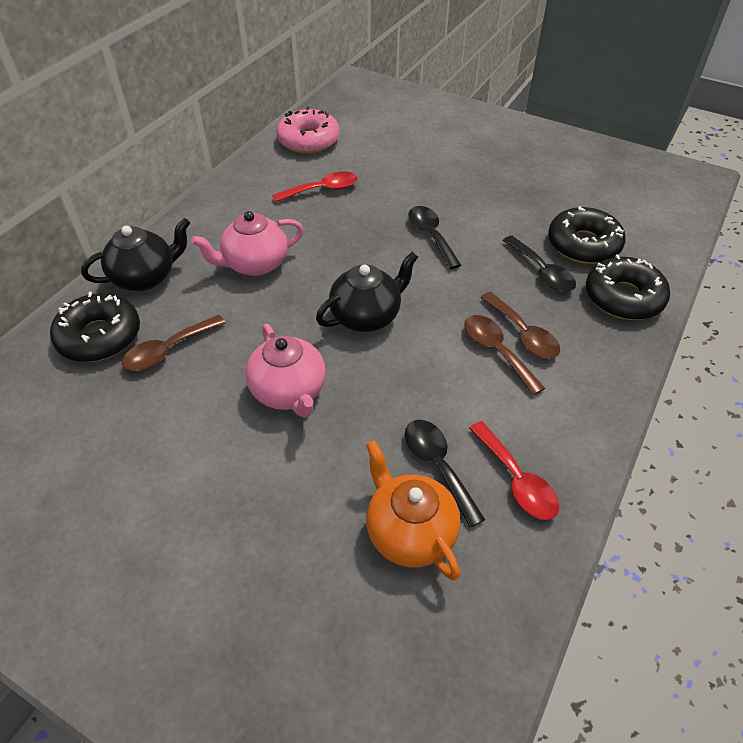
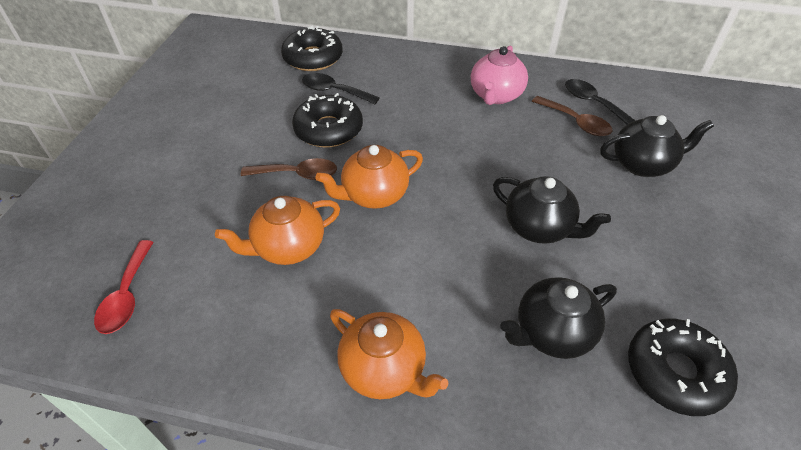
black spoon: 3 -> 2
black teapot: 2 -> 3
brown spoon: 3 -> 2
orange teapot: 1 -> 3
pink donut: 1 -> 0
pink teapot: 2 -> 1
red spoon: 2 -> 1

